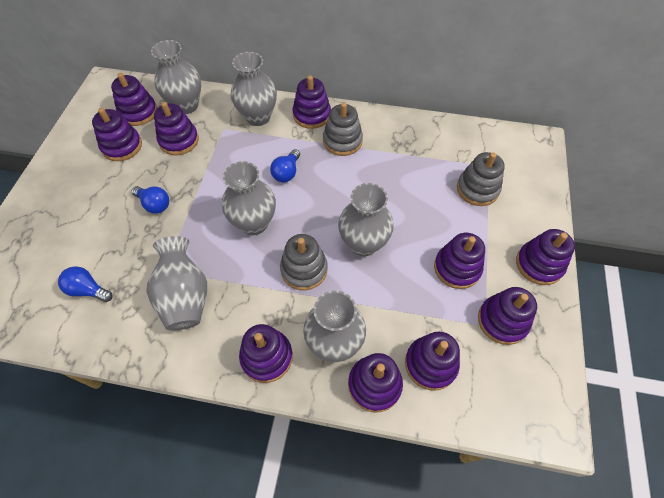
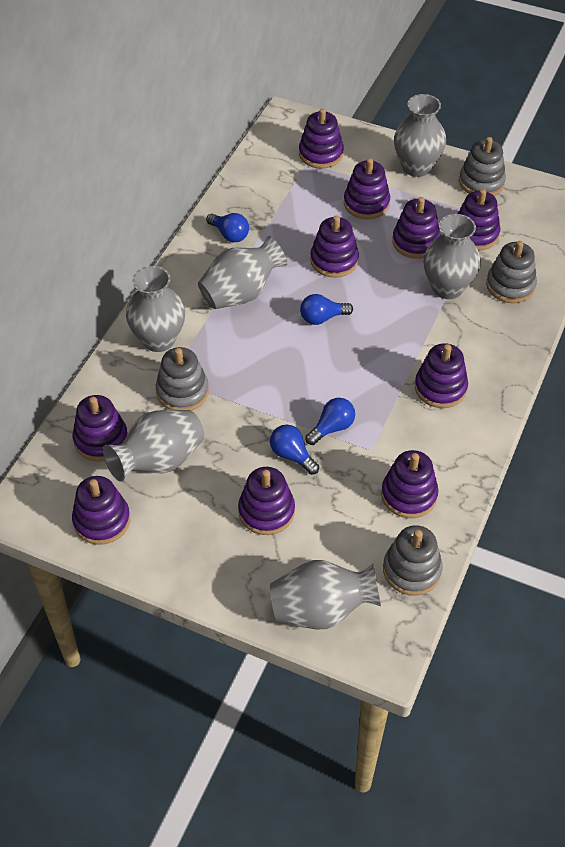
blue light bulb: 3 -> 4
grey stacking toy: 3 -> 4

